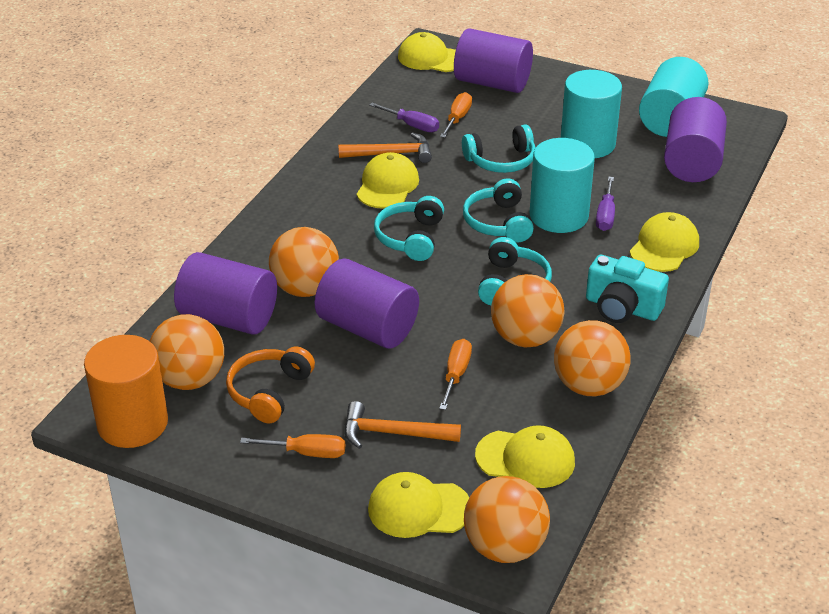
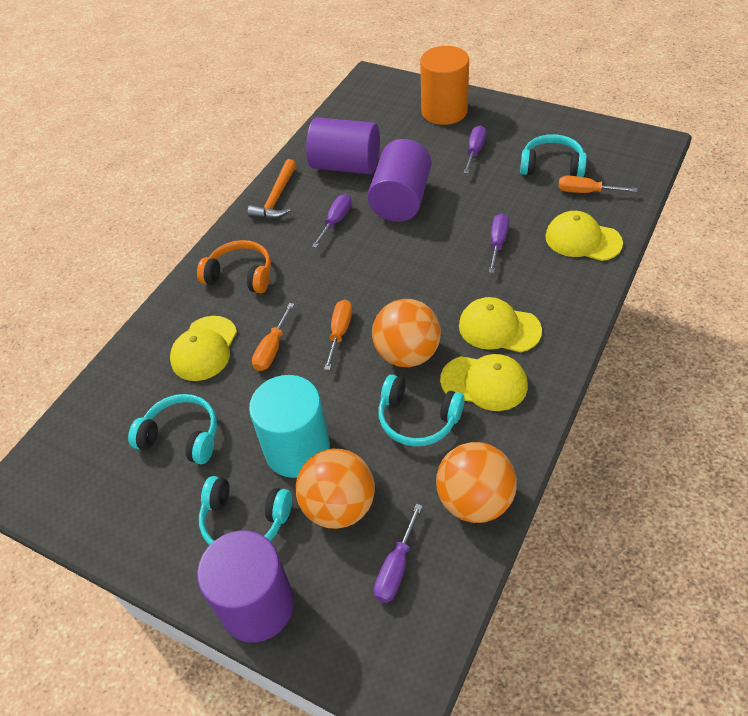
orange ball: 5 -> 3
orange hammer: 2 -> 1
purple cylinder: 4 -> 3
purple screwdriver: 2 -> 4
turquoise camera: 1 -> 0
turquoise cylinder: 3 -> 1
yellow cap: 5 -> 4

